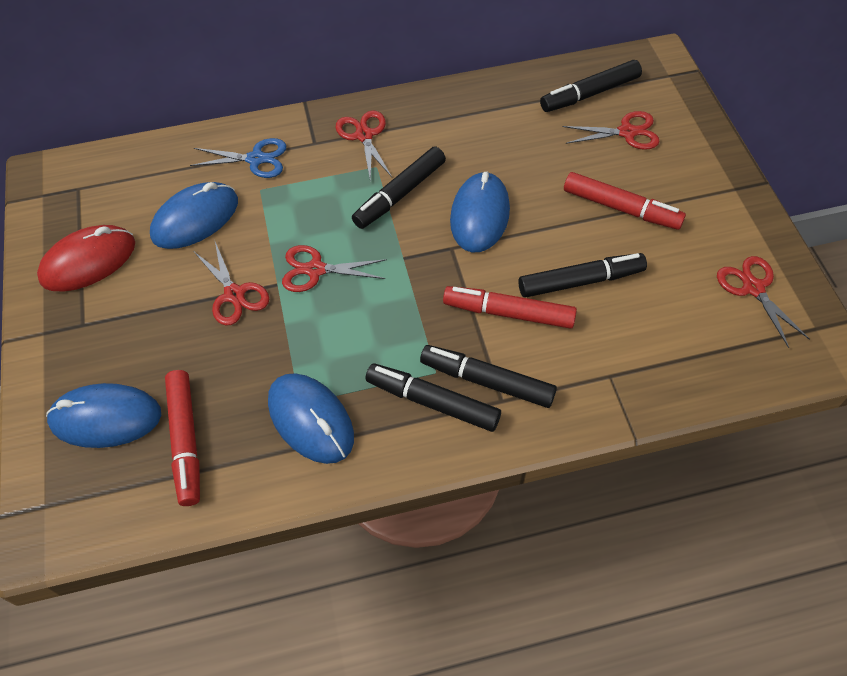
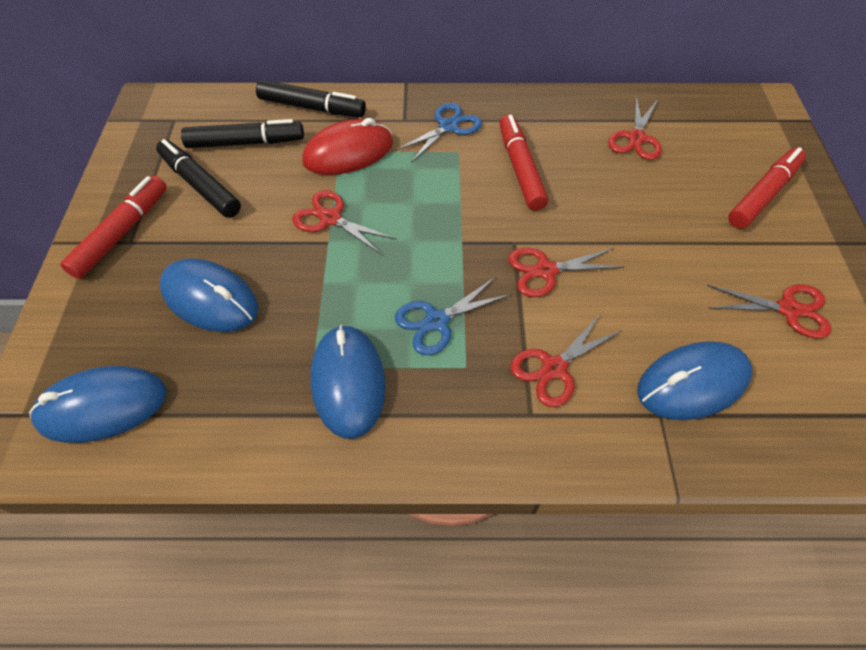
black marker: 5 -> 3
blue scissors: 1 -> 2

